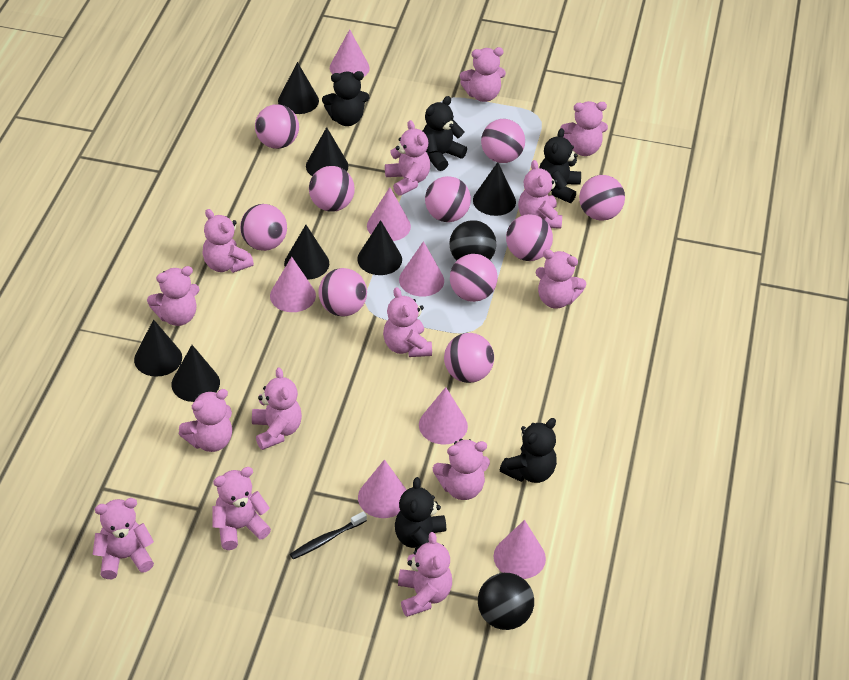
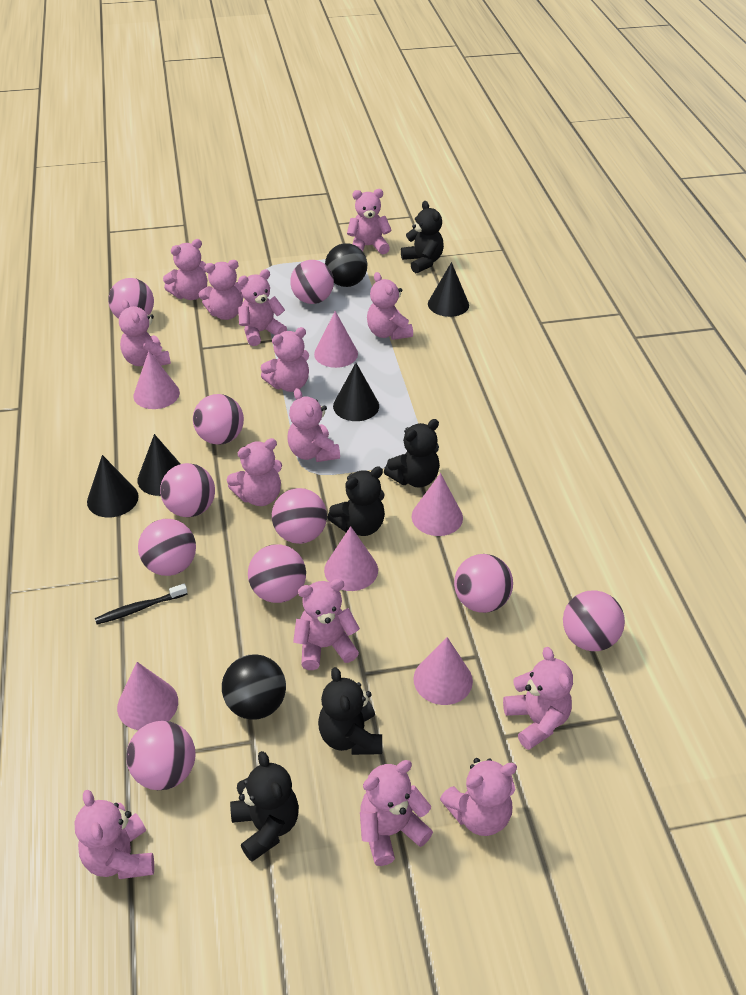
black cone: 7 -> 4
pink cone: 7 -> 6

